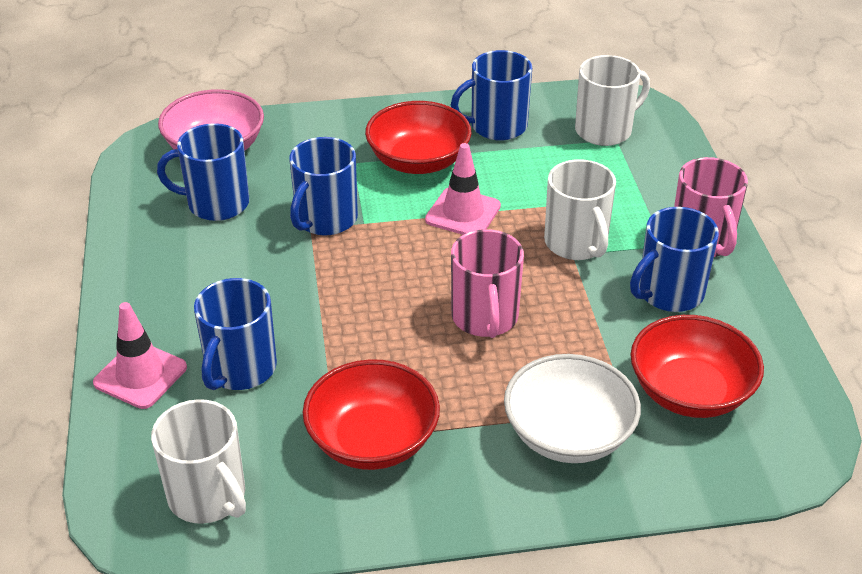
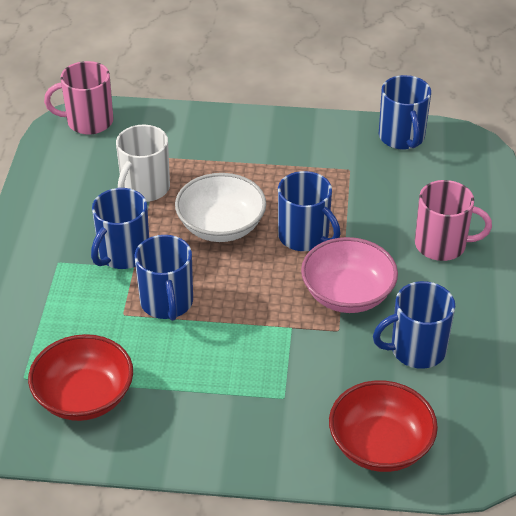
pink traffic cone: 2 -> 0
red bowl: 3 -> 2
white mug: 3 -> 1

